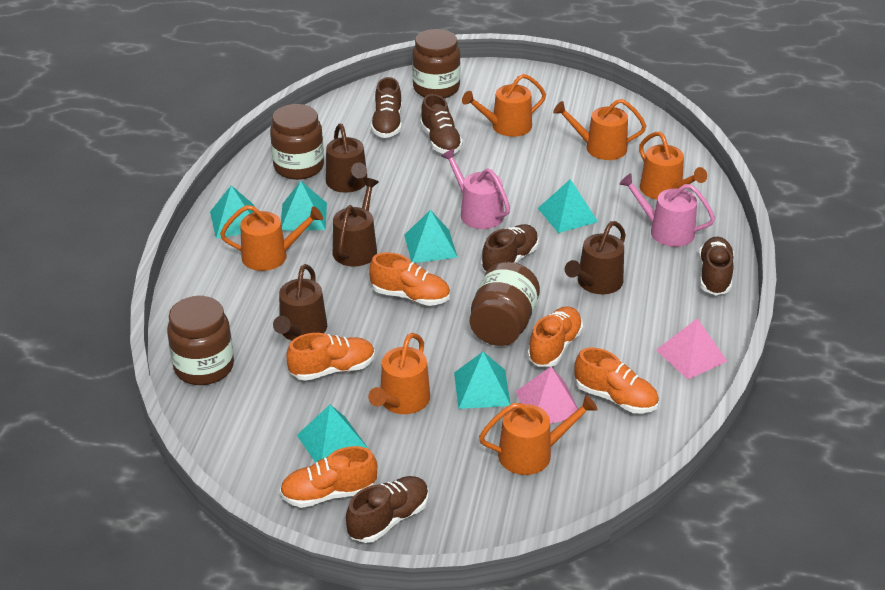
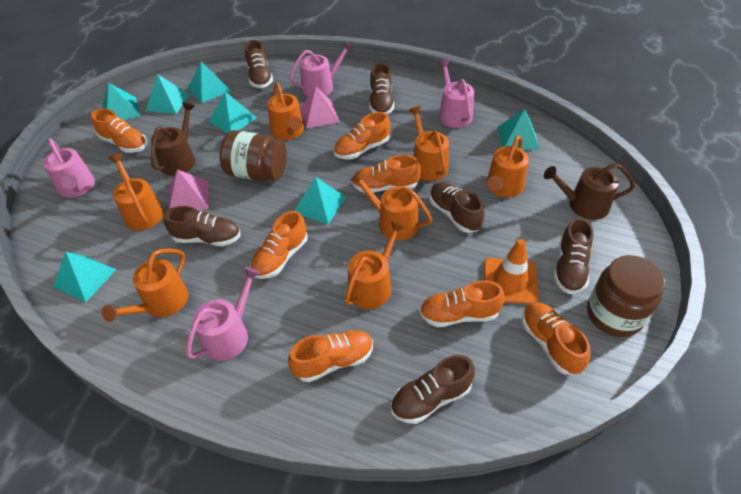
brown jar: 4 -> 2
brown shoe: 5 -> 6
brown watering can: 4 -> 2
orange shoe: 5 -> 7
orange traffic cone: 0 -> 1
orange watering can: 6 -> 7
pink watering can: 2 -> 4
turquoise pyramid: 6 -> 7

